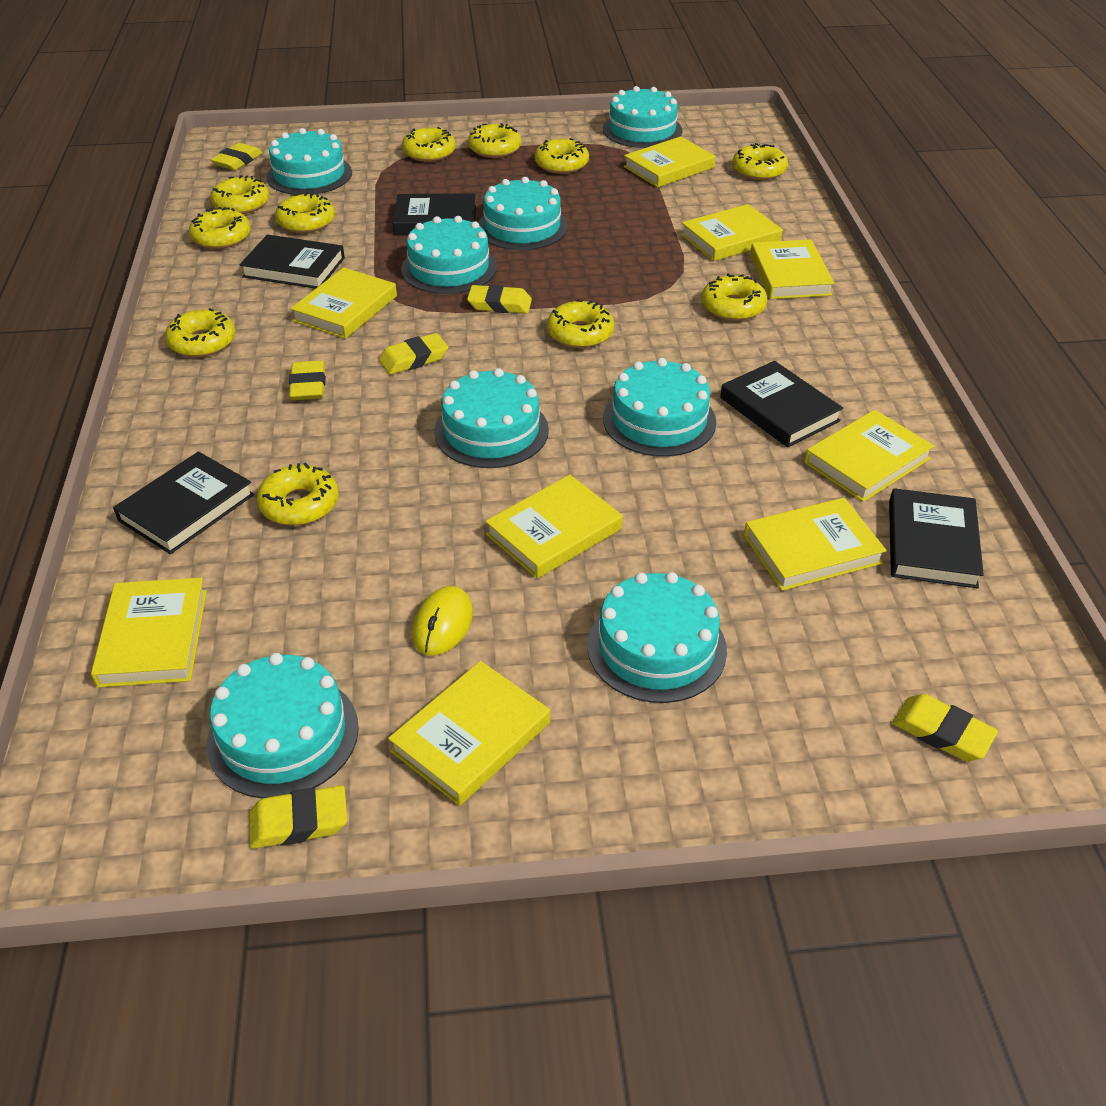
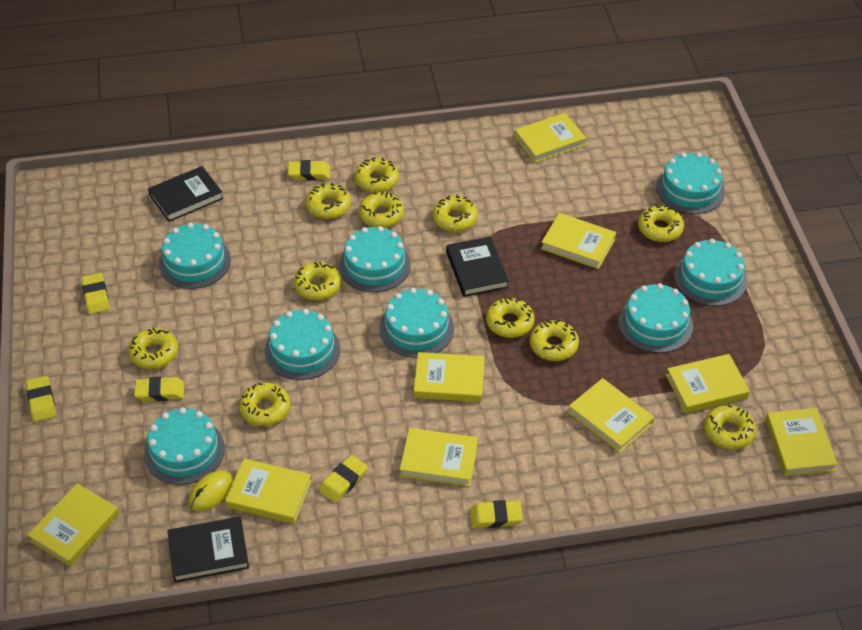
black book: 5 -> 3

